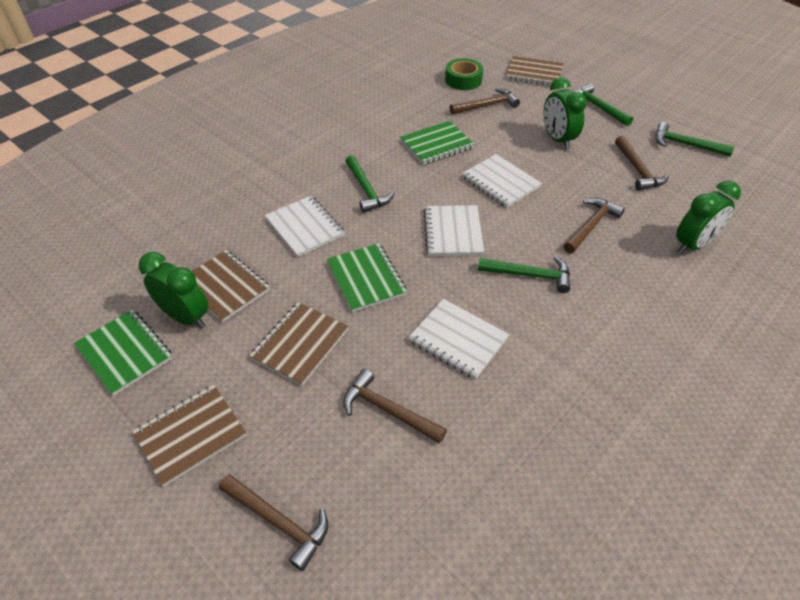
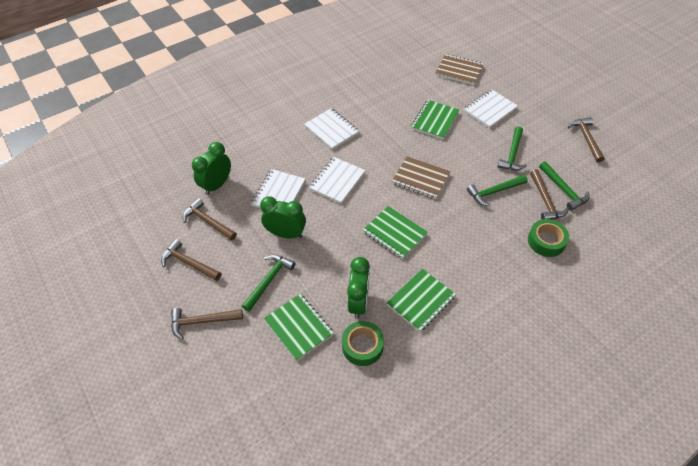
brown notebook: 4 -> 2
green notebook: 3 -> 4
green tape: 1 -> 2

